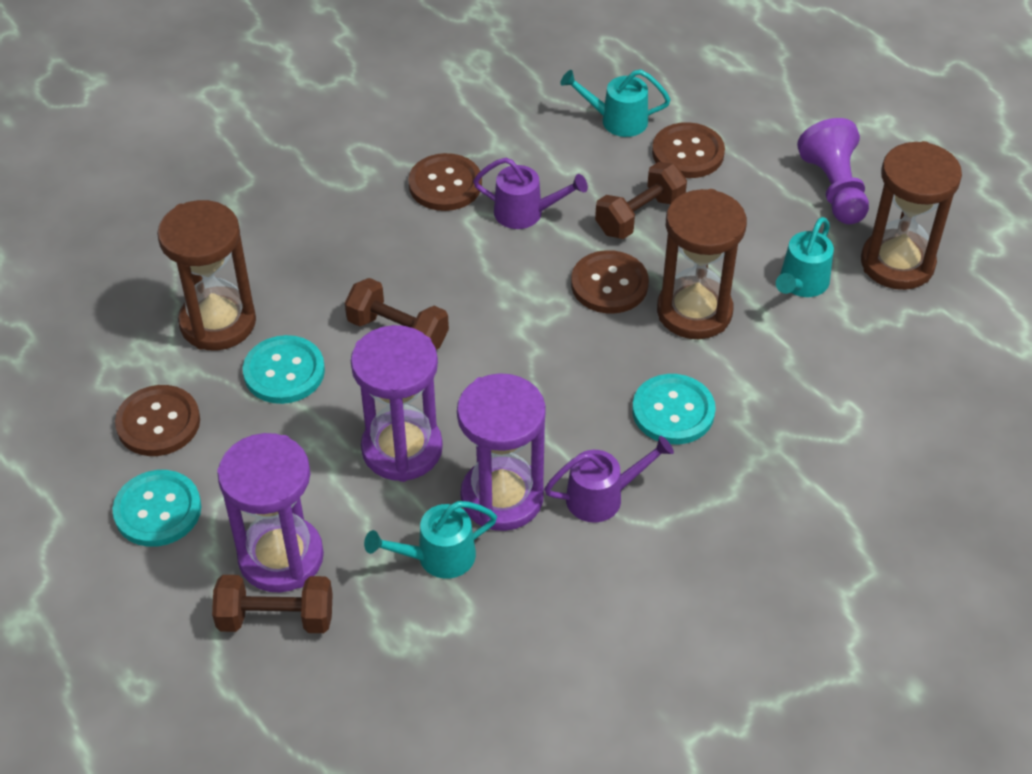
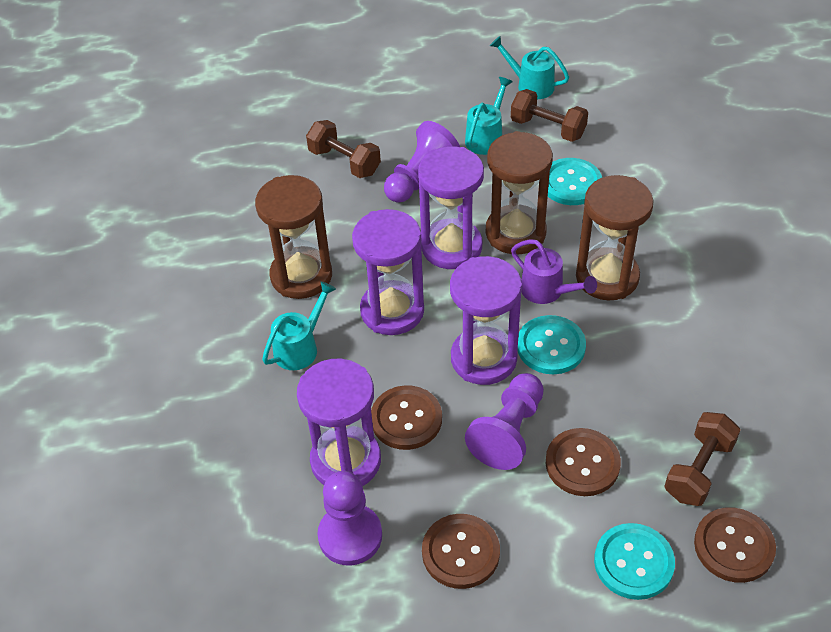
purple hourglass: 3 -> 4
purple pawn: 1 -> 3
purple watering can: 2 -> 1

